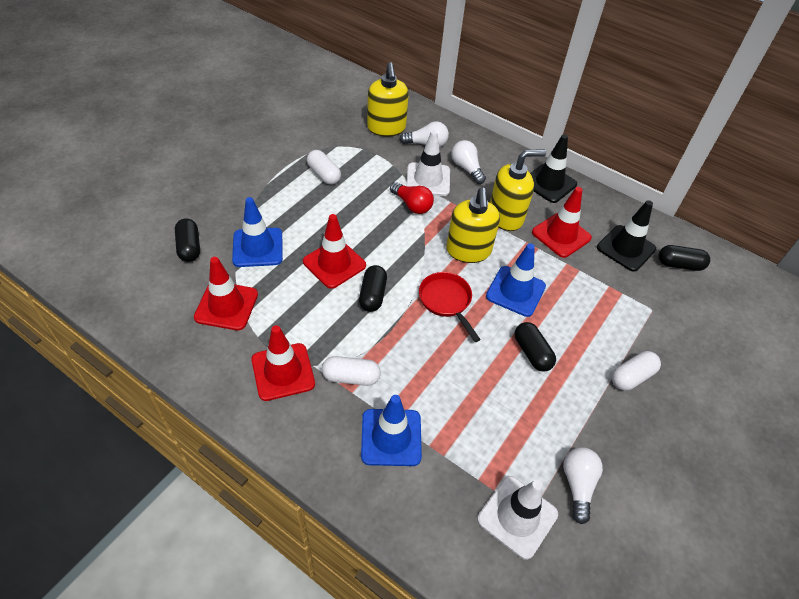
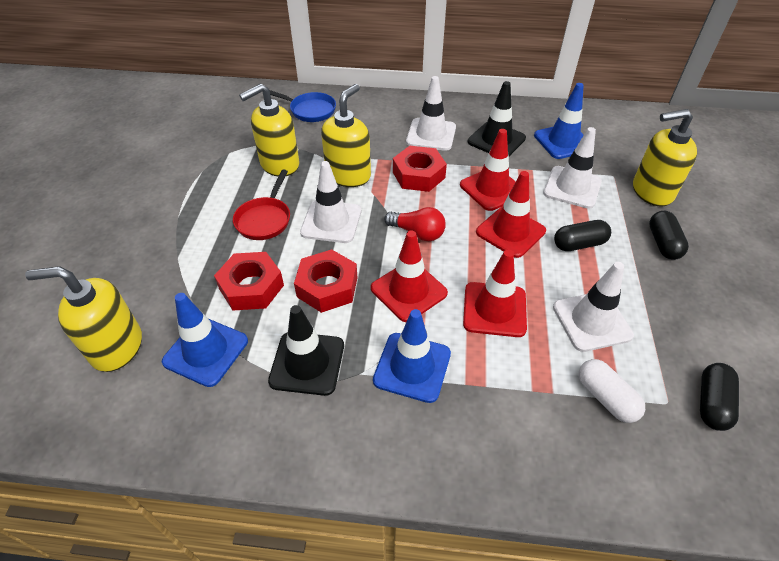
black capsule: 4 -> 3
blue pan: 0 -> 1
red nut: 0 -> 3
white capsule: 3 -> 1
white light bulb: 3 -> 0
white traffic cone: 2 -> 4
yellow soap dispenser: 3 -> 4

